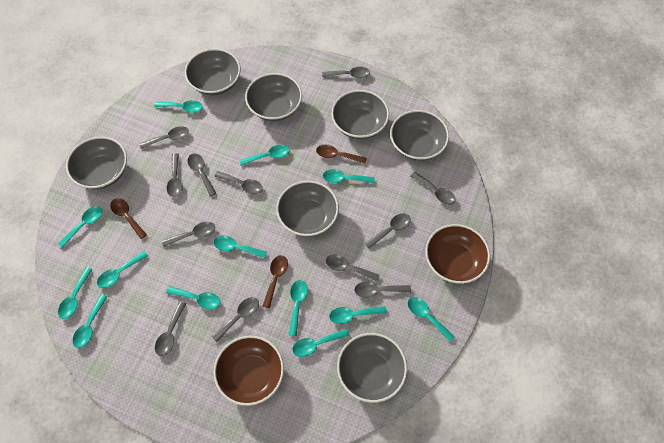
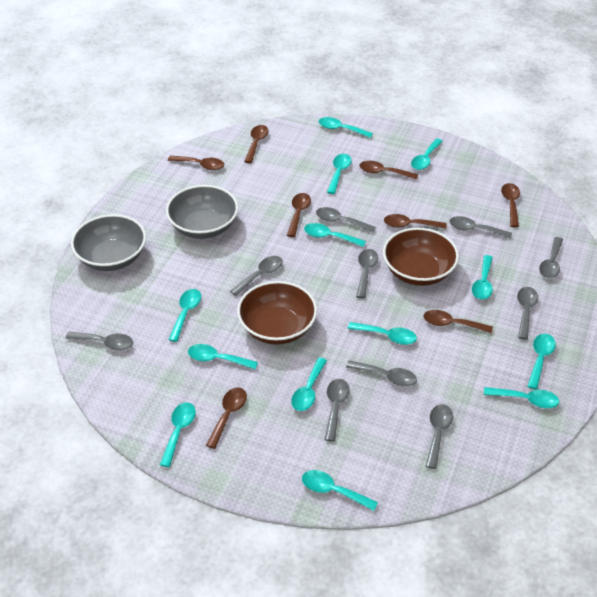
brown spoon: 3 -> 8
grey bowl: 7 -> 2
grey spoon: 12 -> 10

